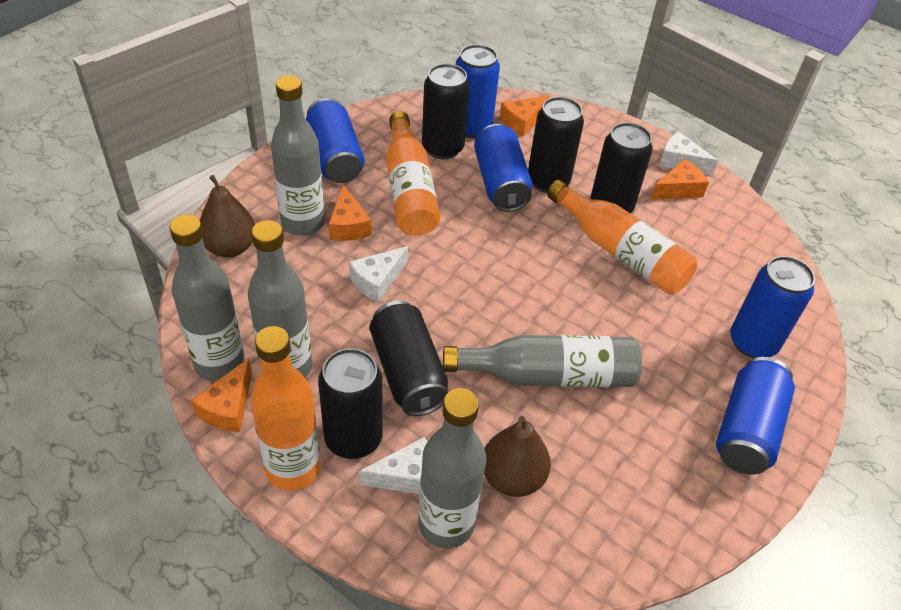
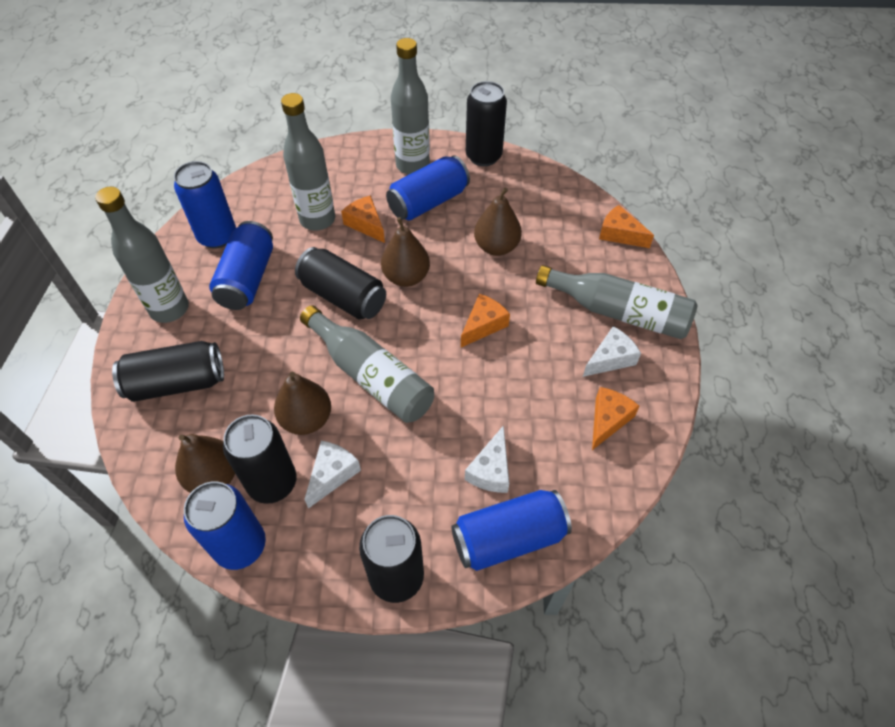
brown pear: 2 -> 4
orange bottle: 3 -> 0

